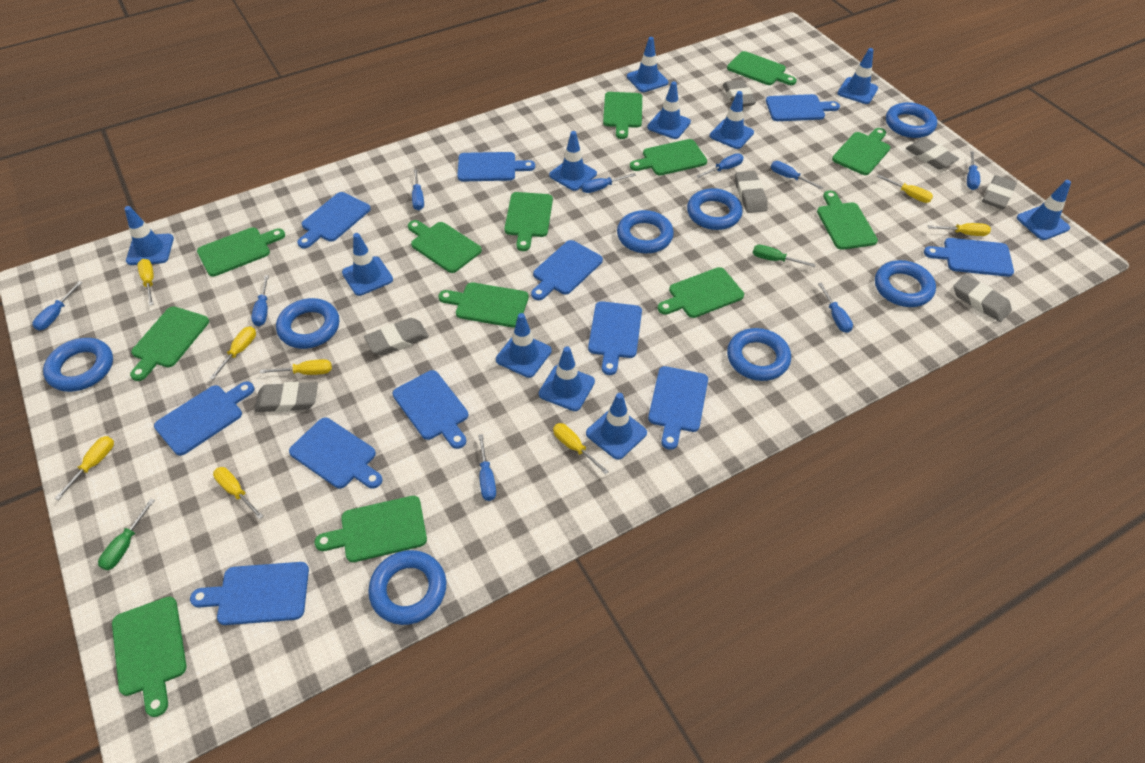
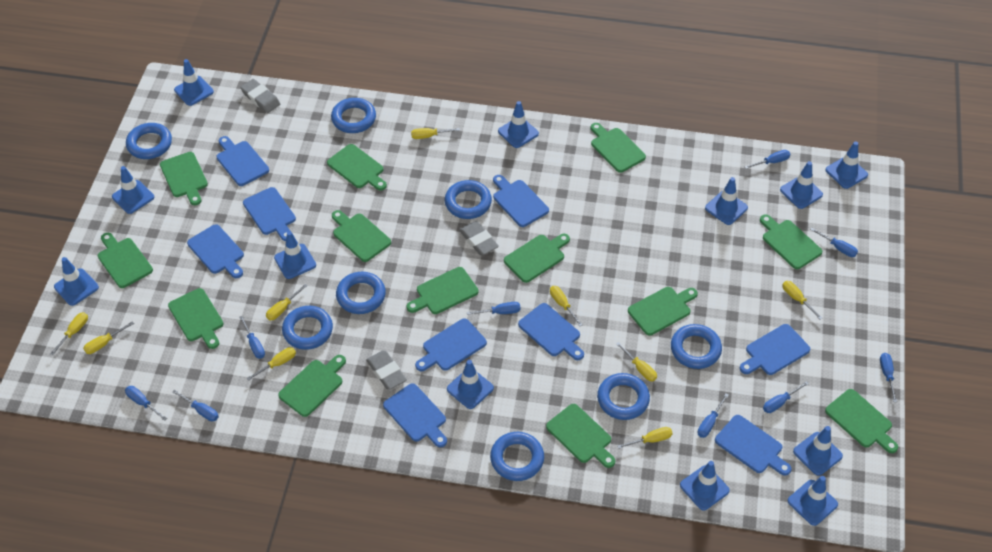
blue cutting board: 11 -> 9
blue traffic cone: 11 -> 12
green screwdriver: 2 -> 0
grey eraser: 7 -> 3
yellow screwdriver: 8 -> 9

